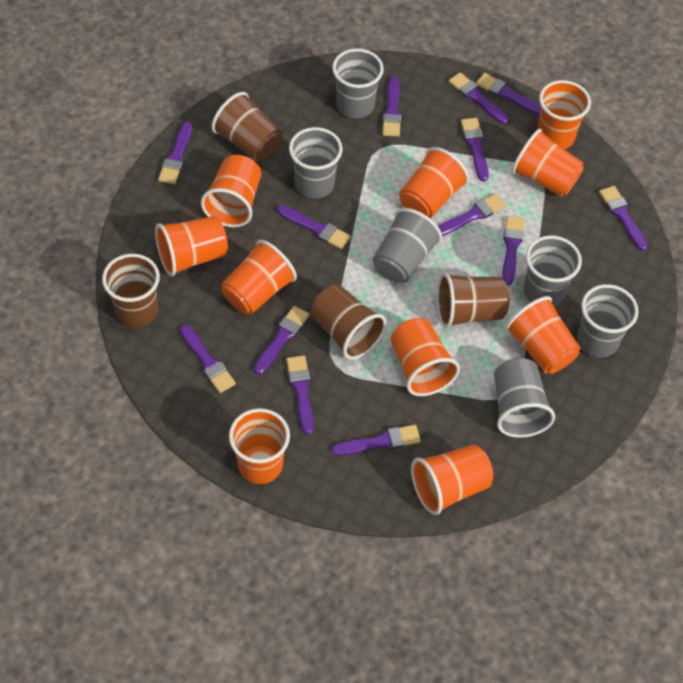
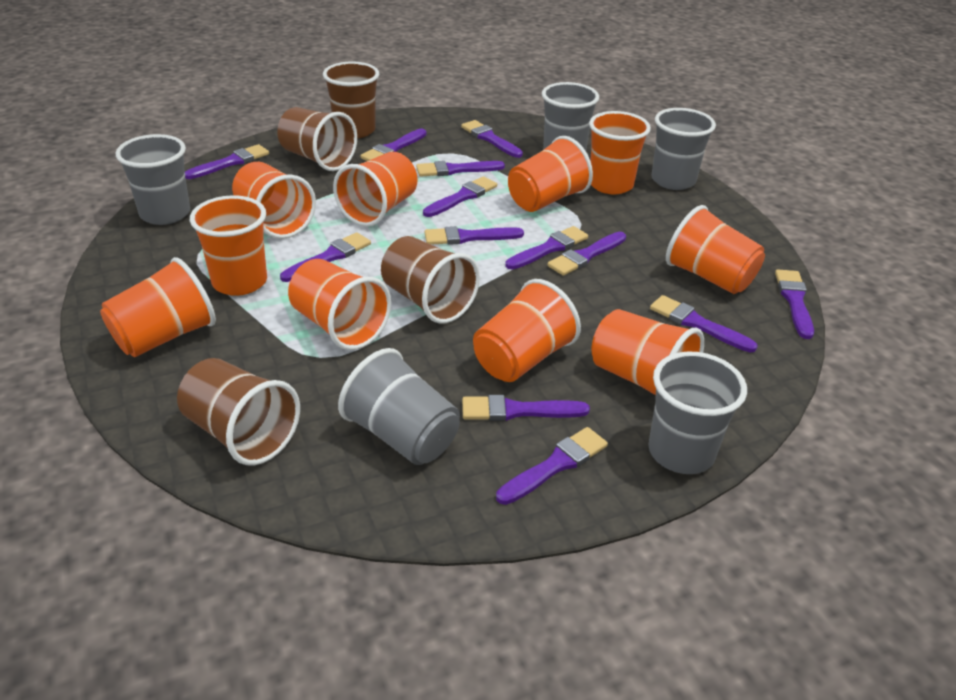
grey cup: 6 -> 5

